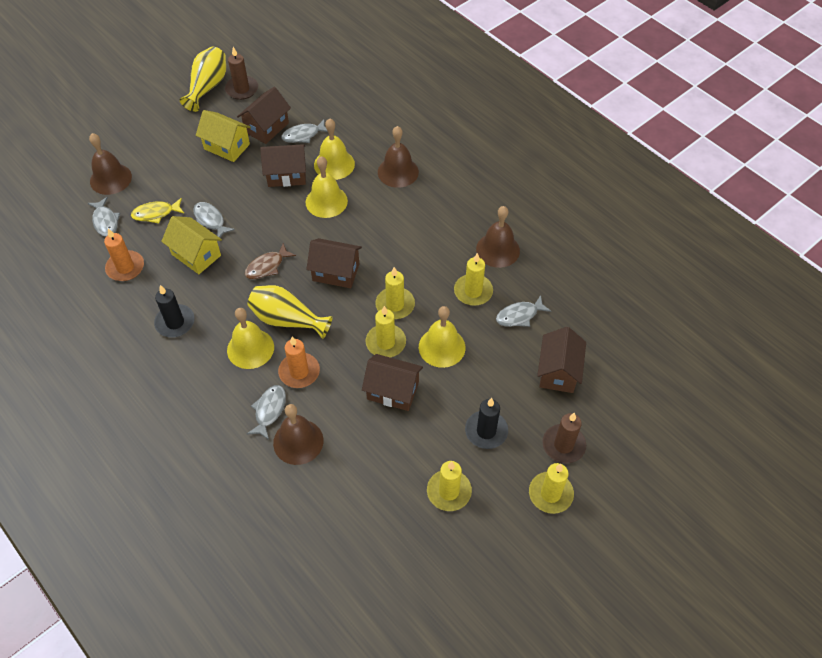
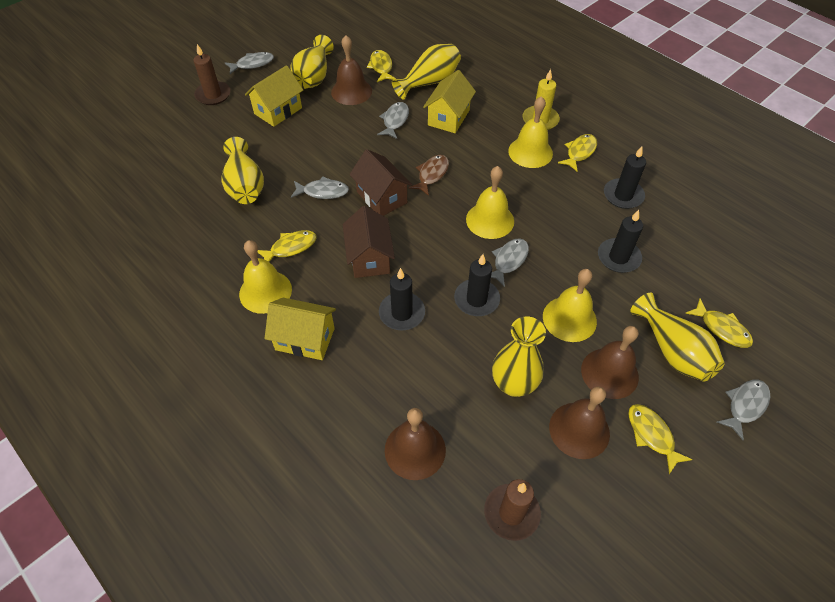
black candle: 2 -> 4
brown house: 5 -> 2
orange candle: 2 -> 0
yellow candle: 5 -> 1
yellow fish: 1 -> 5
yellow house: 2 -> 3
yellow vase: 2 -> 5

